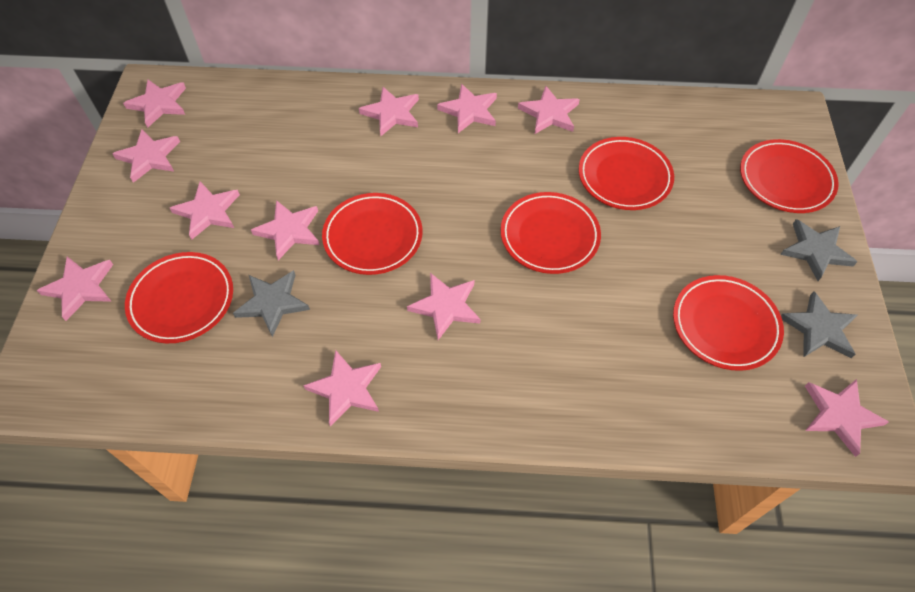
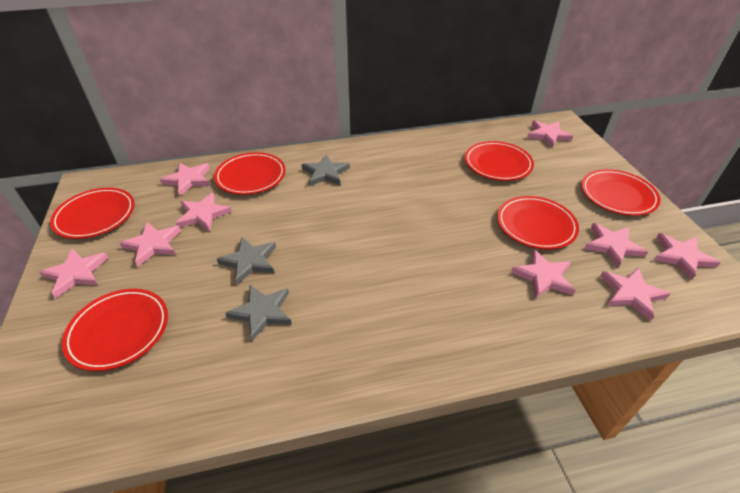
pink star: 11 -> 9

